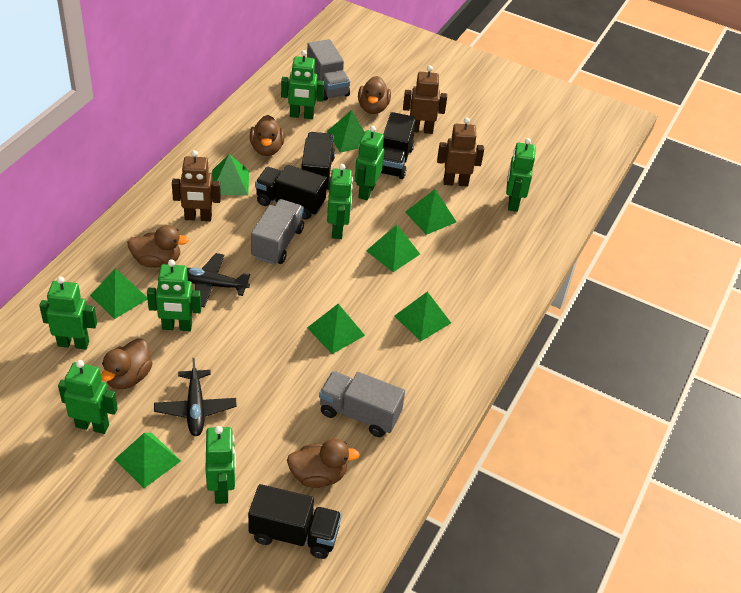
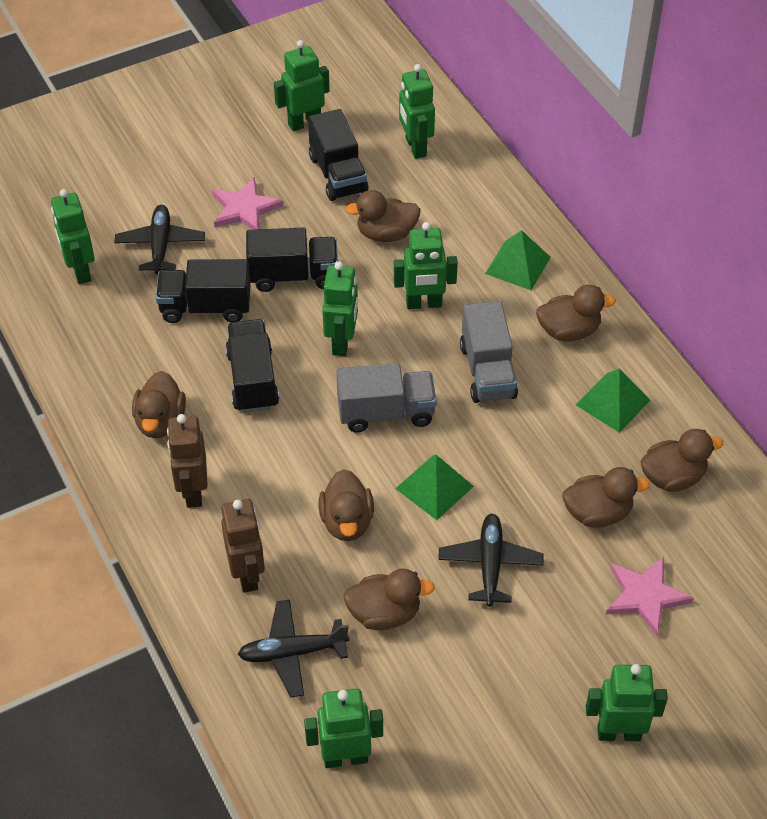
black plane: 2 -> 3
brown duck: 5 -> 7
brown robot: 3 -> 2
green pyramid: 8 -> 3
green robot: 8 -> 7
grey truck: 3 -> 2
pink star: 0 -> 2

